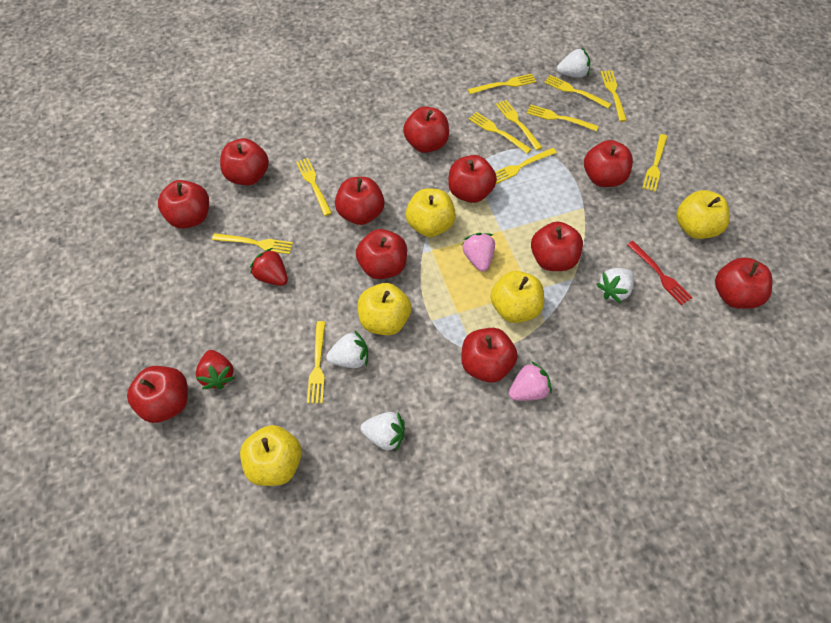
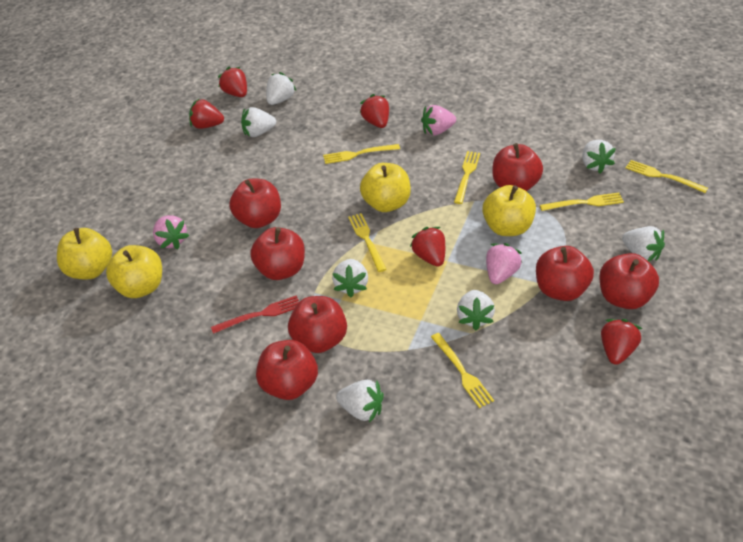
pink strawberry: 2 -> 3
red apple: 11 -> 7
red strawberry: 2 -> 5
white strawberry: 4 -> 7
yellow apple: 5 -> 4
yellow fork: 11 -> 6

